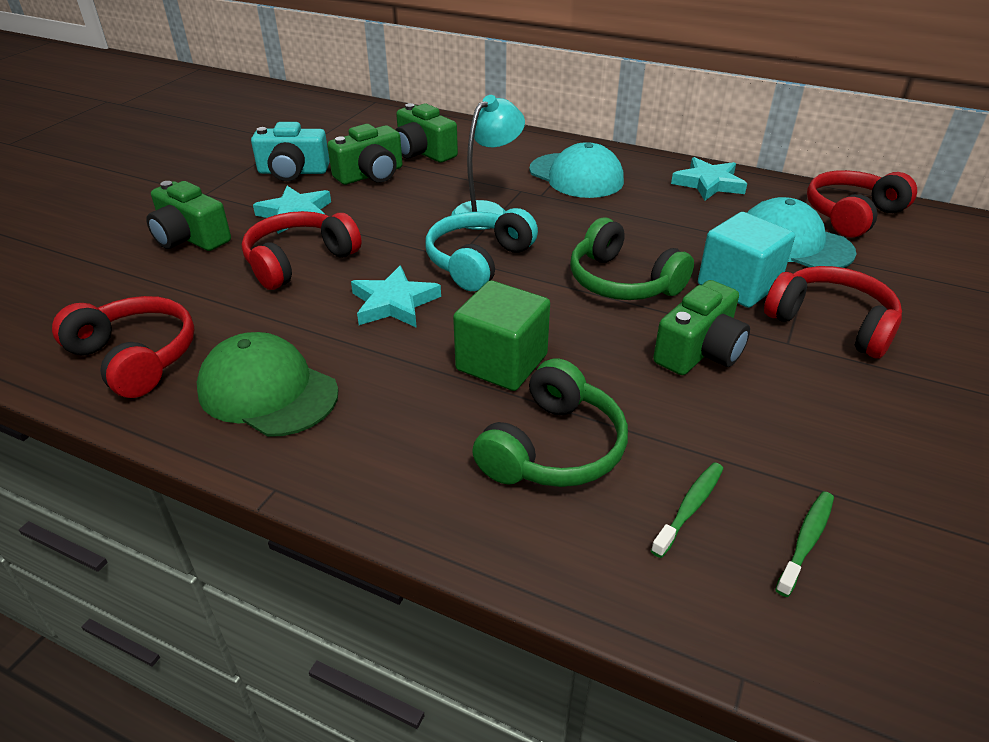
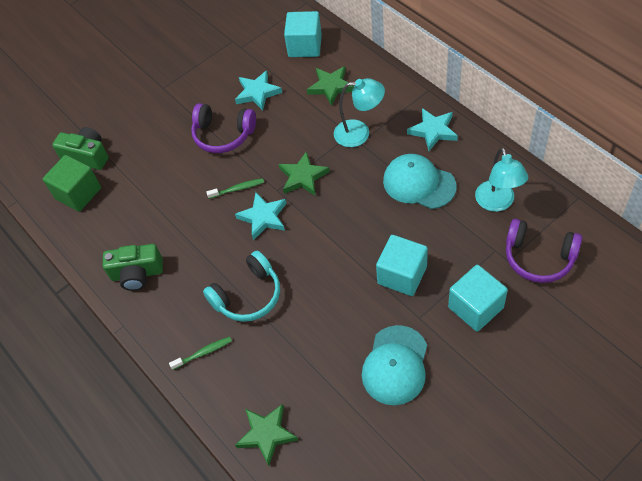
green camera: 4 -> 2
green cap: 1 -> 0
green headphones: 2 -> 0
green star: 0 -> 3
purple headphones: 0 -> 2
red headphones: 4 -> 0
turquoise camera: 1 -> 0
turquoise cube: 1 -> 3
turquoise lamp: 1 -> 2

